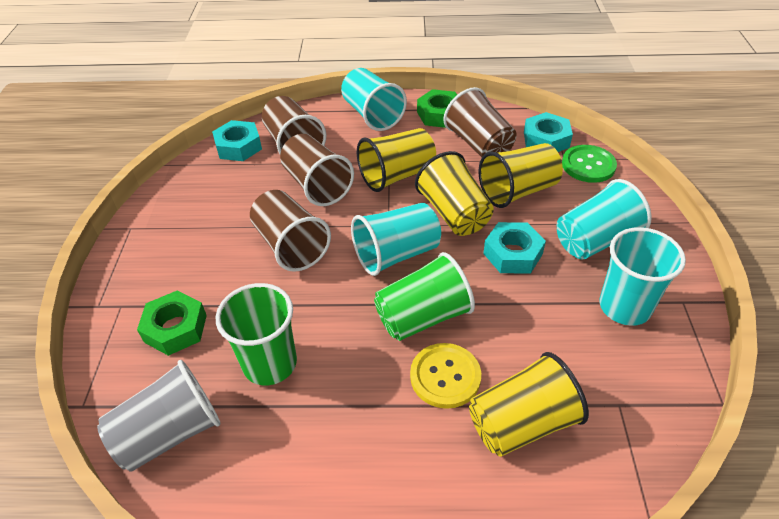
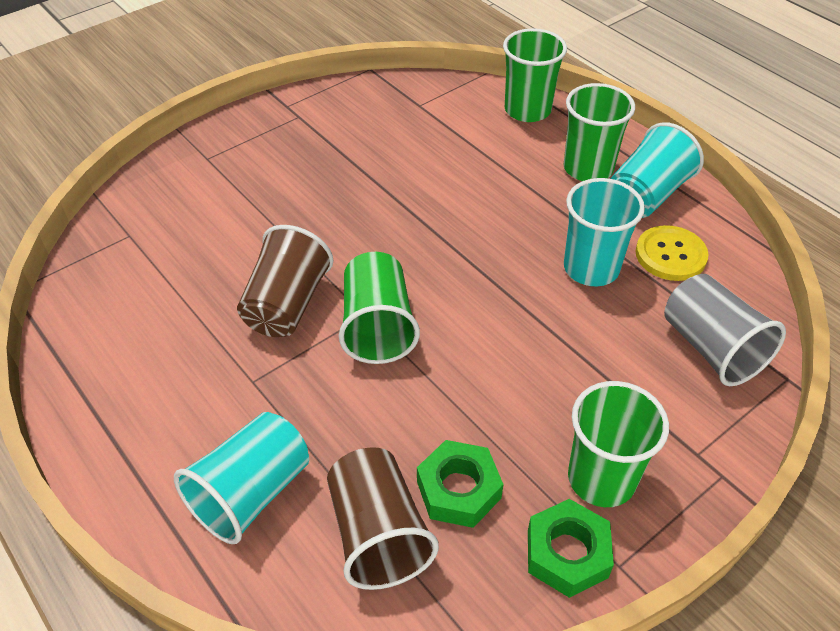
brown cup: 4 -> 2
green button: 1 -> 0
green cup: 2 -> 4
turquoise cup: 4 -> 3
turquoise nut: 3 -> 0
yellow cup: 4 -> 0

